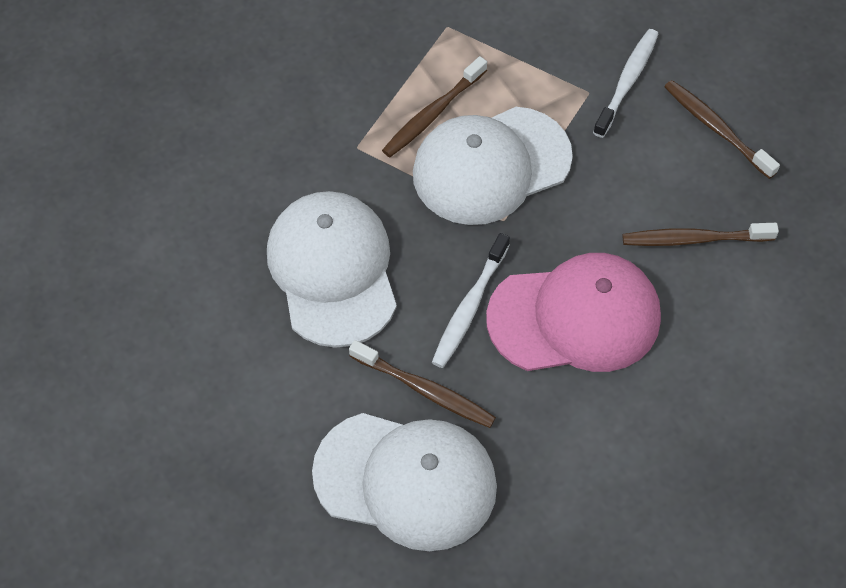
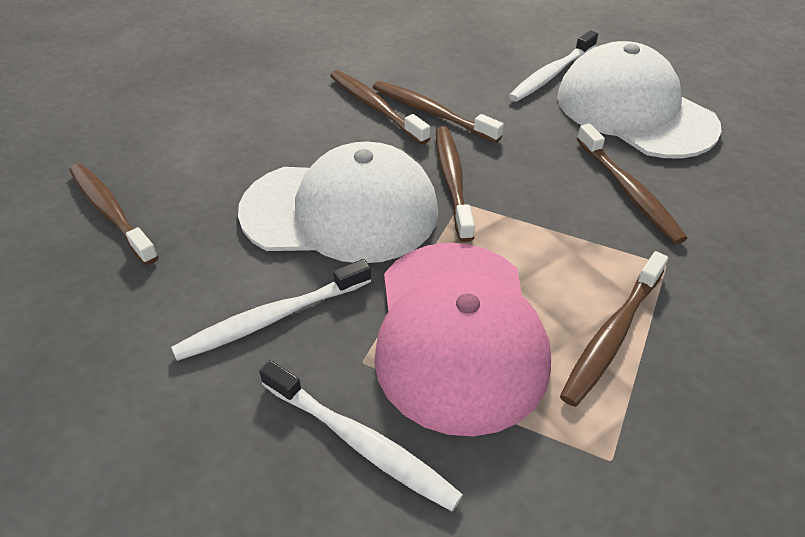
brown toothbrush: 4 -> 6
white cap: 3 -> 2
white toothbrush: 2 -> 3

